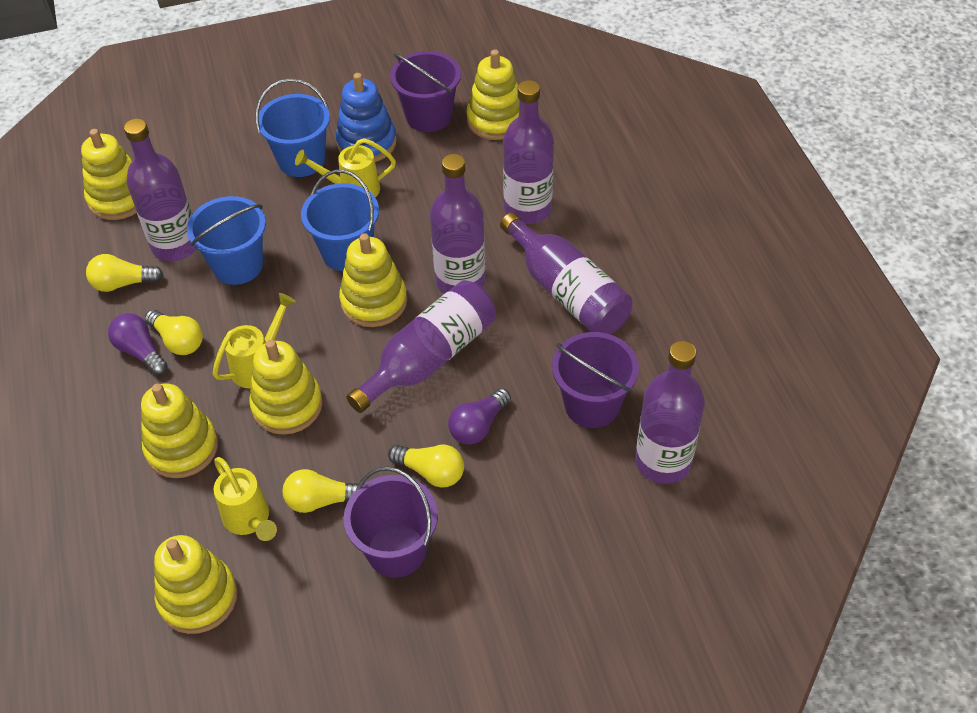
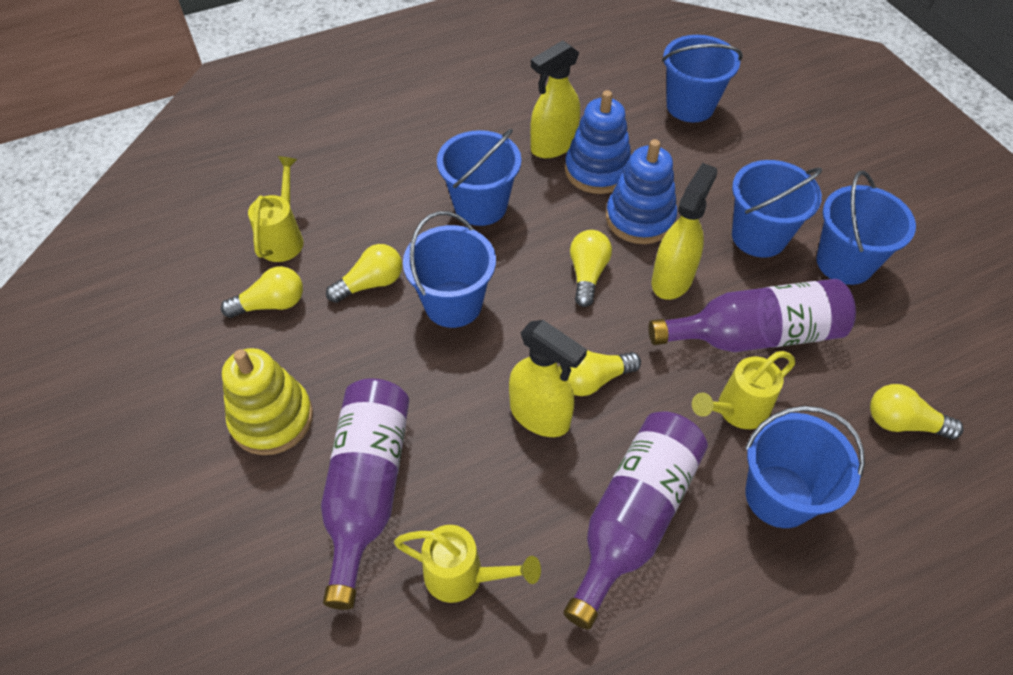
blue bucket: 3 -> 6
blue stacking toy: 1 -> 2
purple bottle: 6 -> 3
purple bucket: 3 -> 0
purple light bulb: 2 -> 0
yellow light bulb: 4 -> 5
yellow spray bottle: 0 -> 3
yellow stacking toy: 6 -> 1

